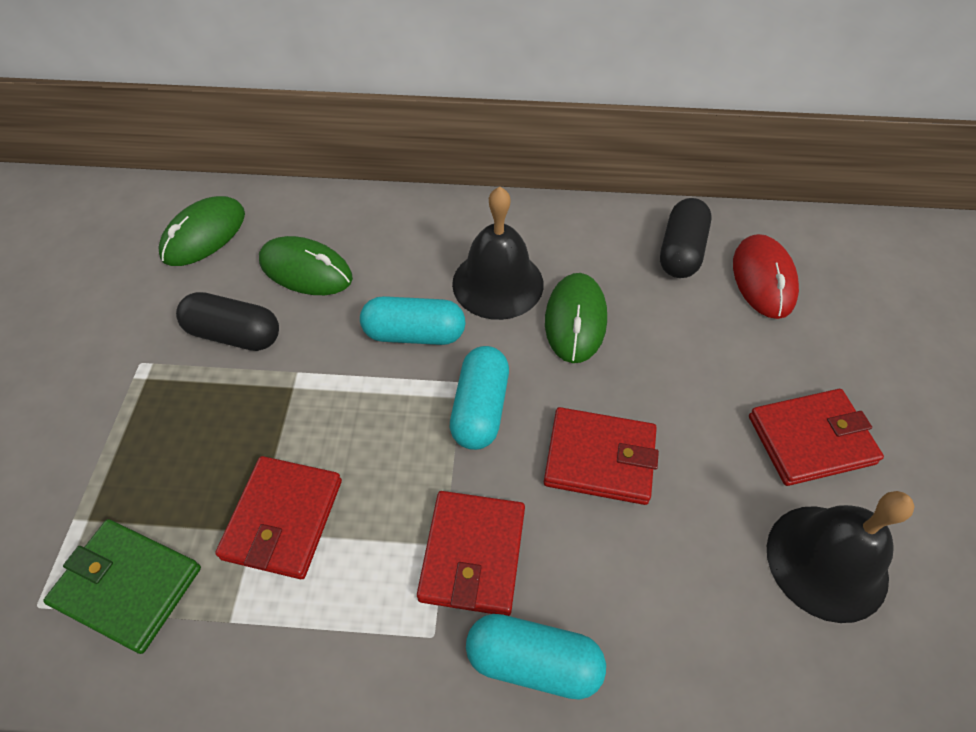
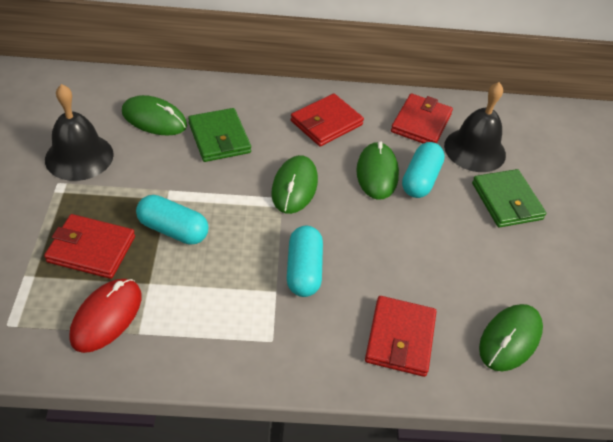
black capsule: 2 -> 0
green mouse: 3 -> 4
green wallet: 1 -> 2

